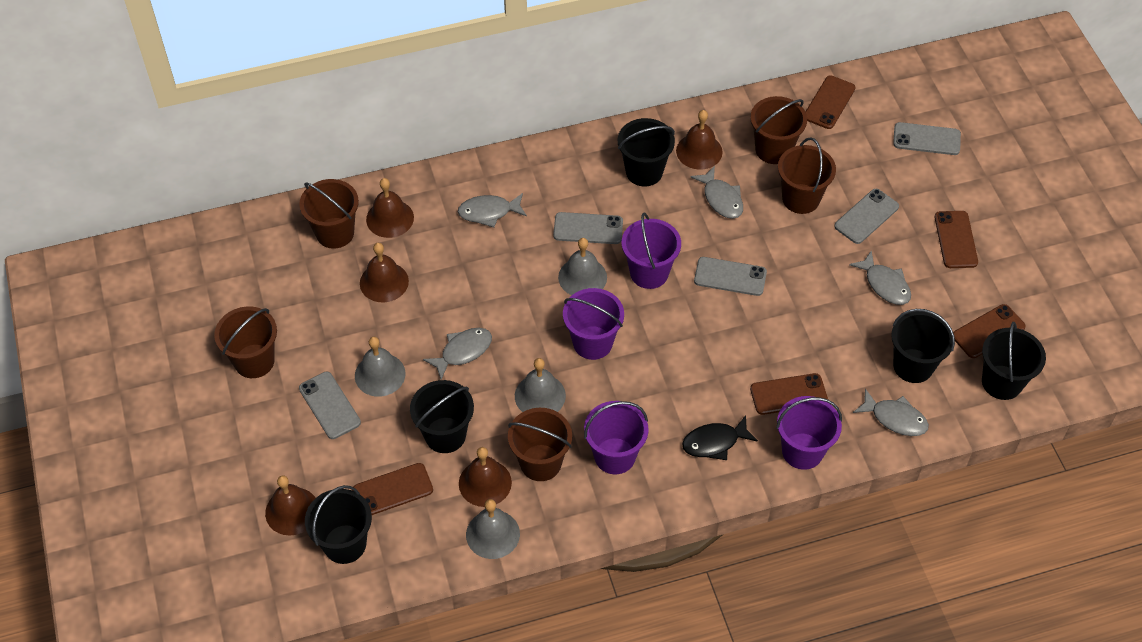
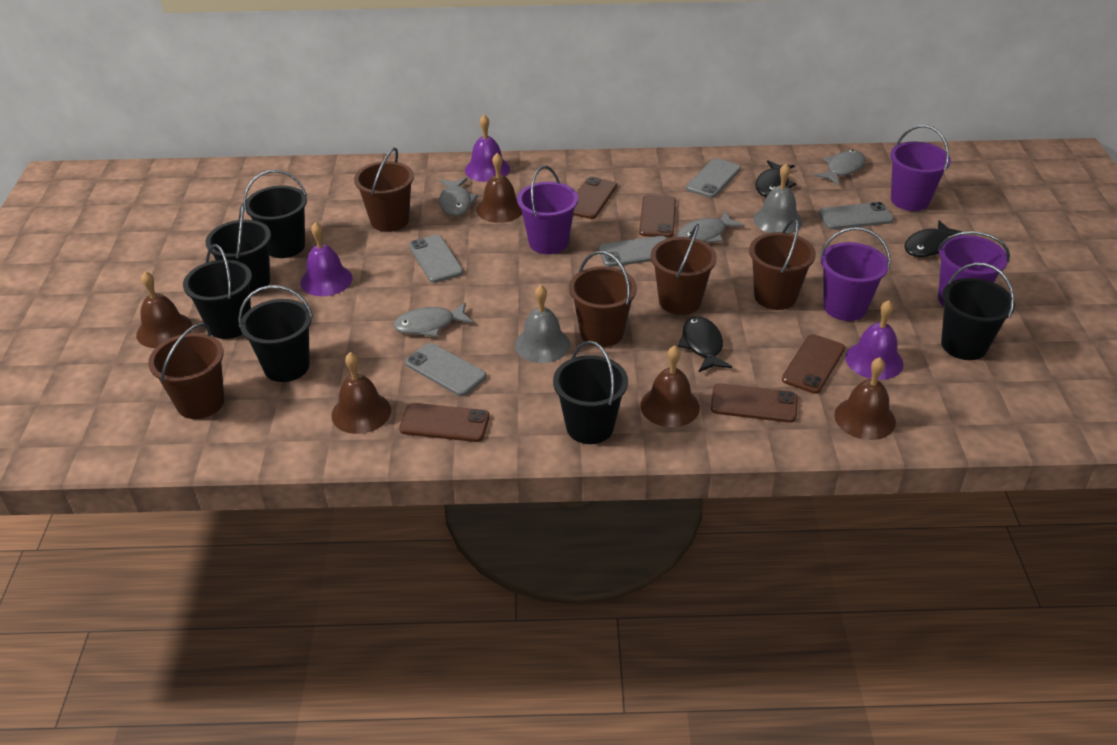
black bucket: 5 -> 6
black fish: 1 -> 3
grey bell: 4 -> 2
grey fish: 5 -> 4
purple bell: 0 -> 3

